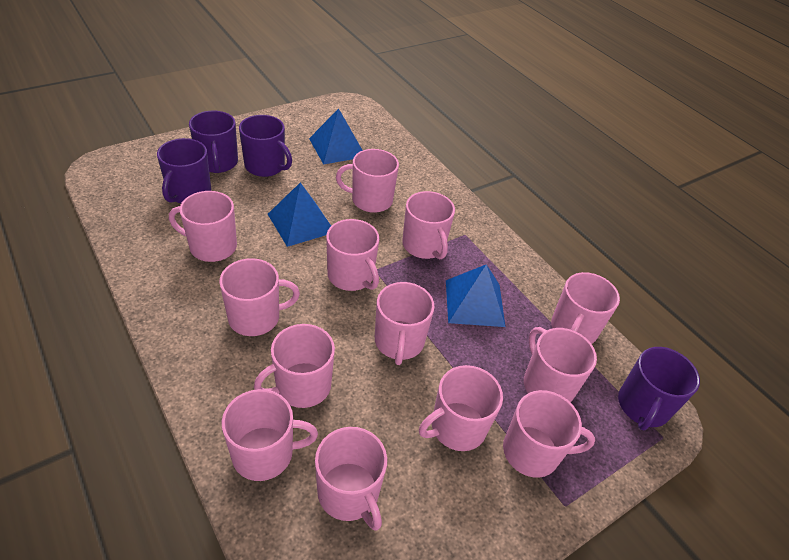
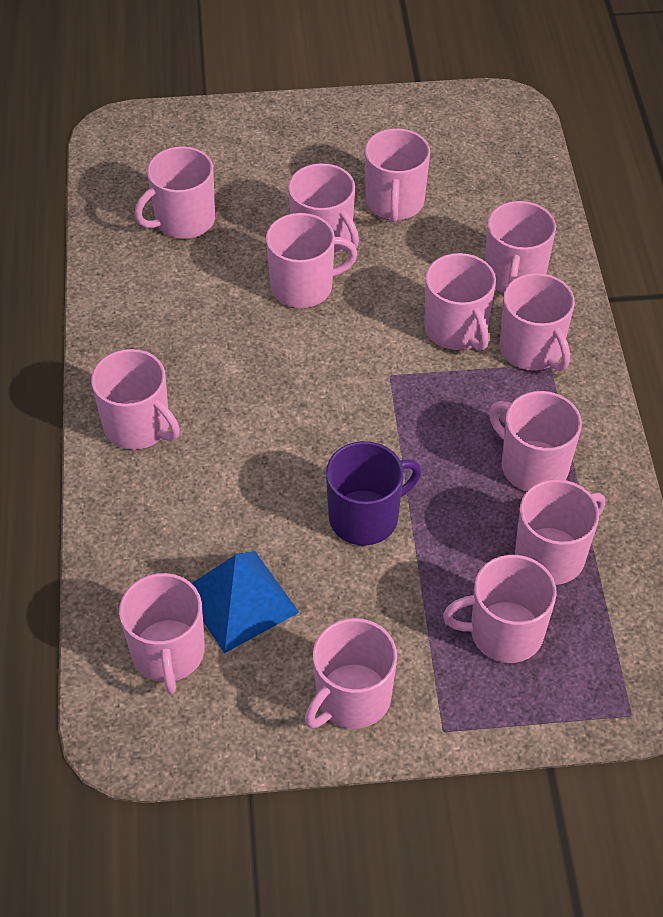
blue pyramid: 3 -> 1
purple mug: 4 -> 1

